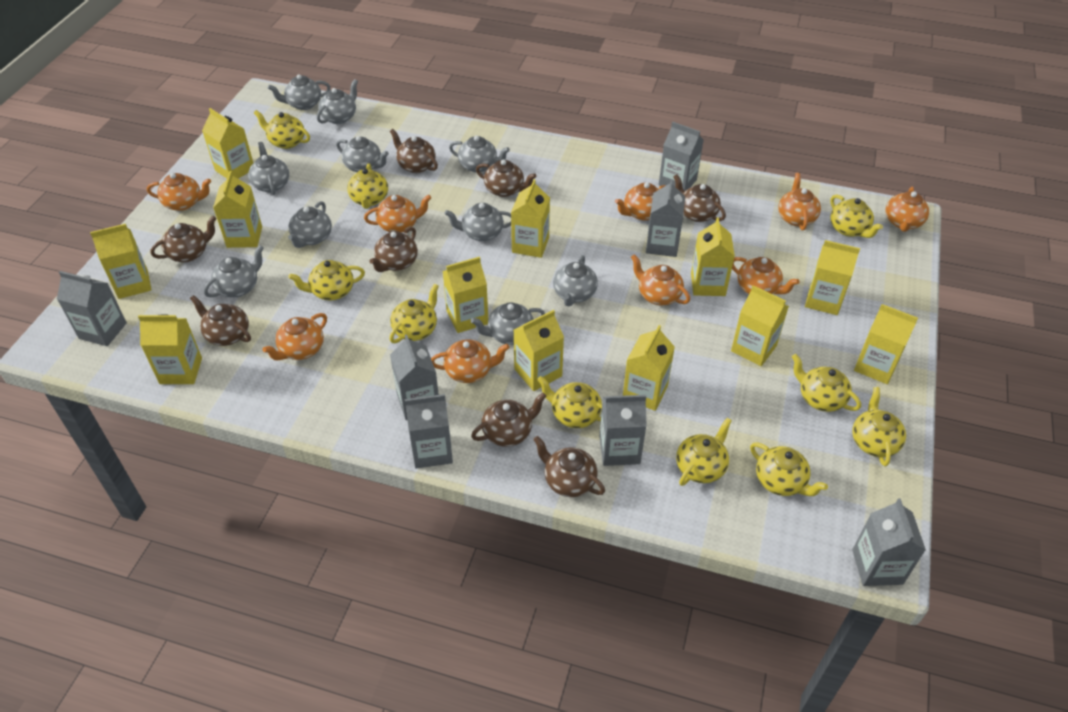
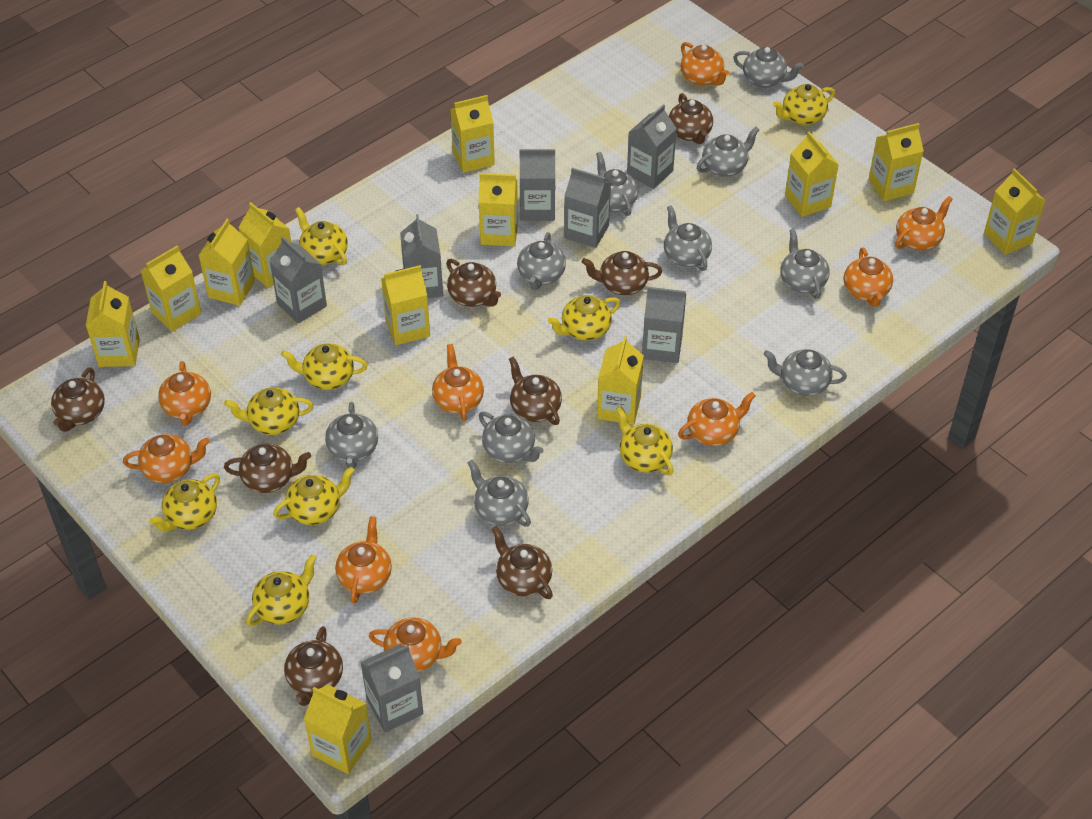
yellow teapot: 10 -> 9

